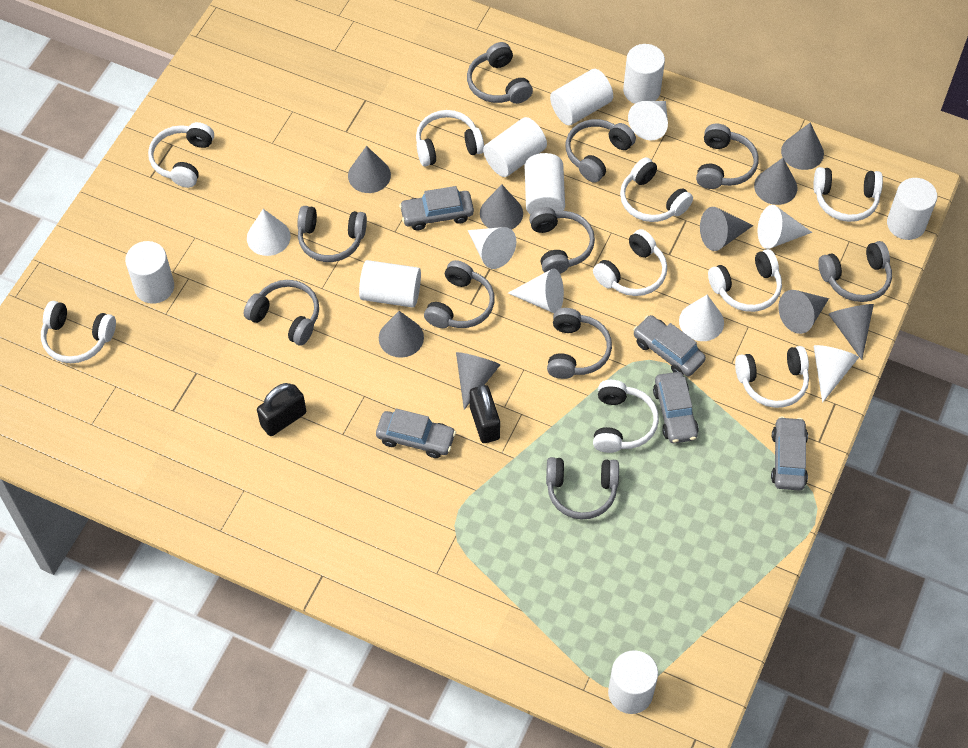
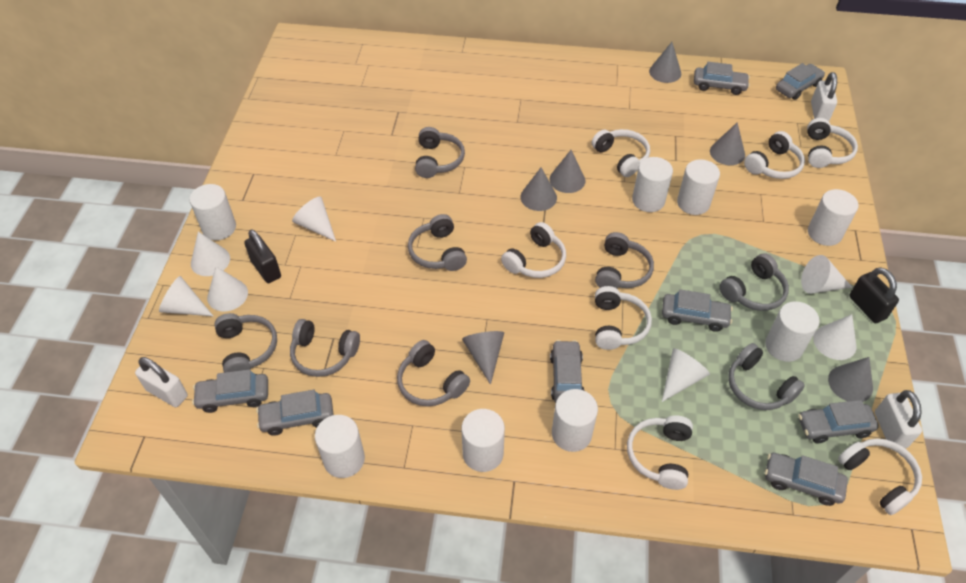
grey car: 5 -> 8
grey cone: 9 -> 6
grey headphones: 10 -> 8
white headphones: 9 -> 7
white padlock: 0 -> 3

